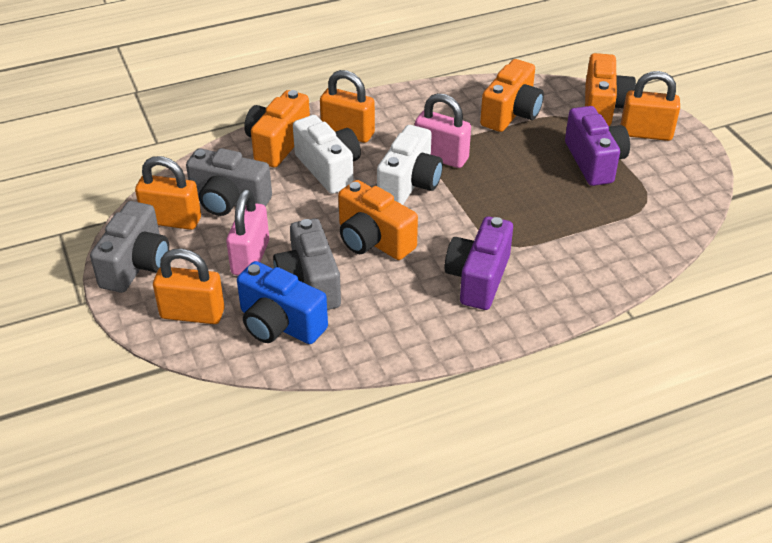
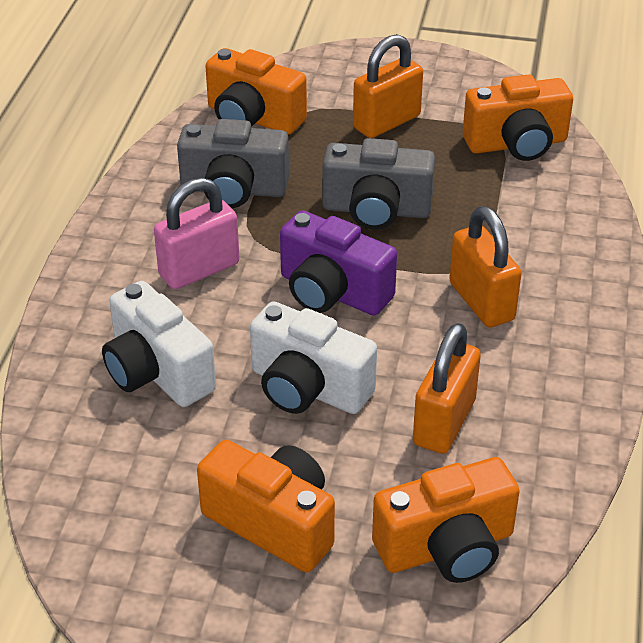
blue camera: 1 -> 0
grey camera: 3 -> 2
orange padlock: 4 -> 3
pink padlock: 2 -> 1
purple camera: 2 -> 1

